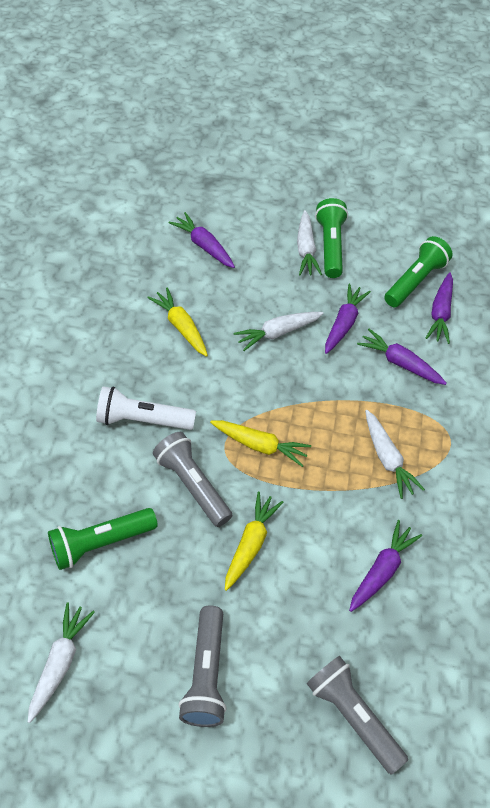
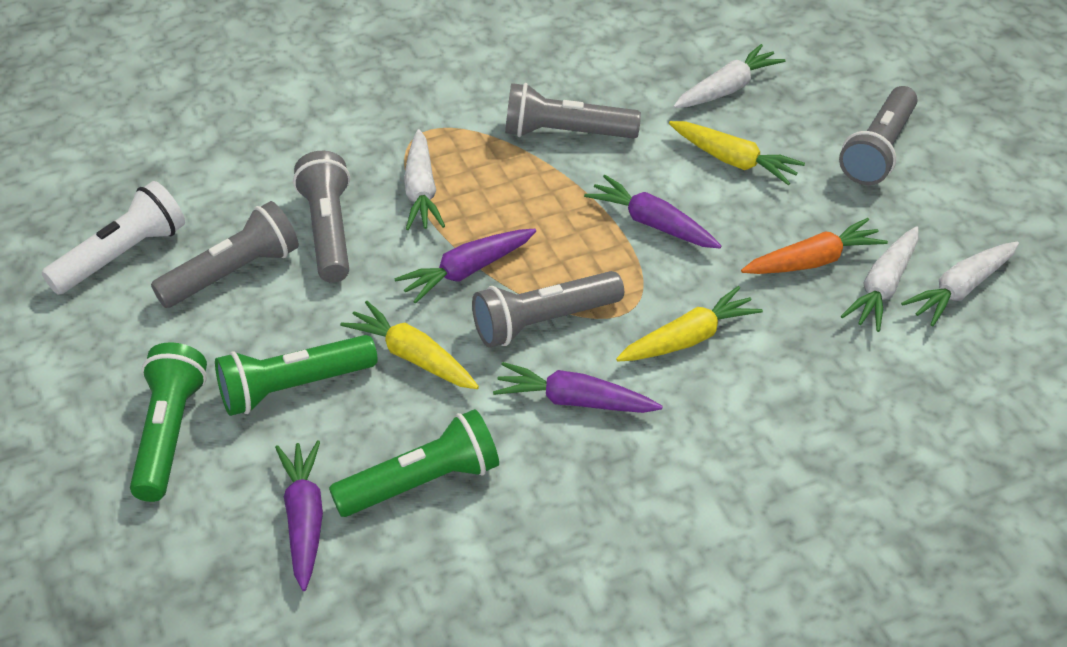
grey flashlight: 3 -> 5
orange carrot: 0 -> 1
purple carrot: 5 -> 4

